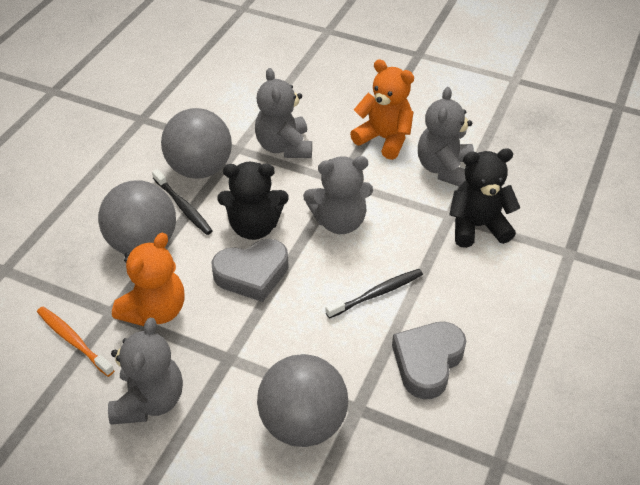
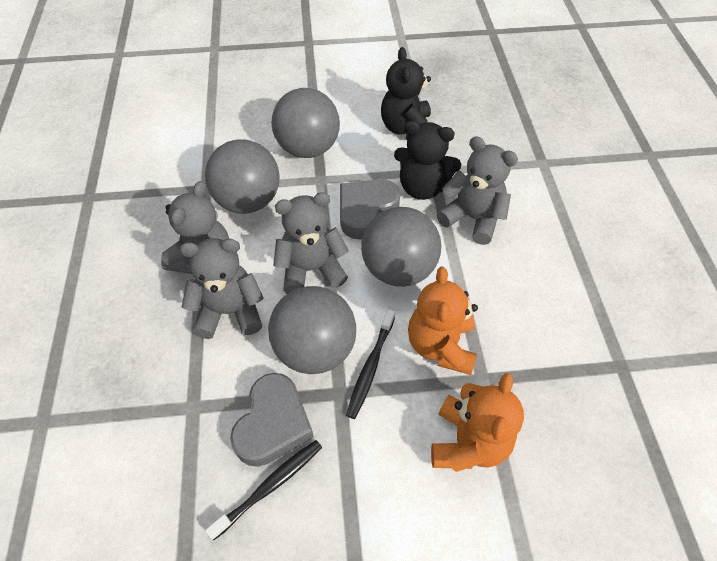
grey ball: 3 -> 4
orange toothbrush: 1 -> 0

